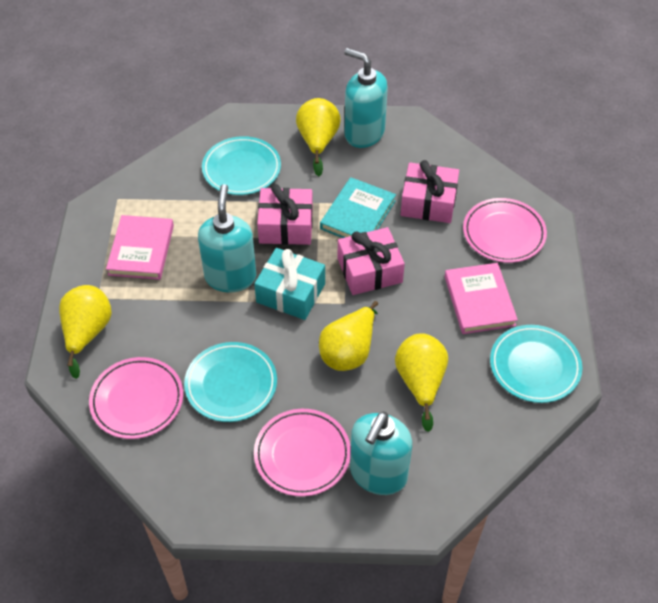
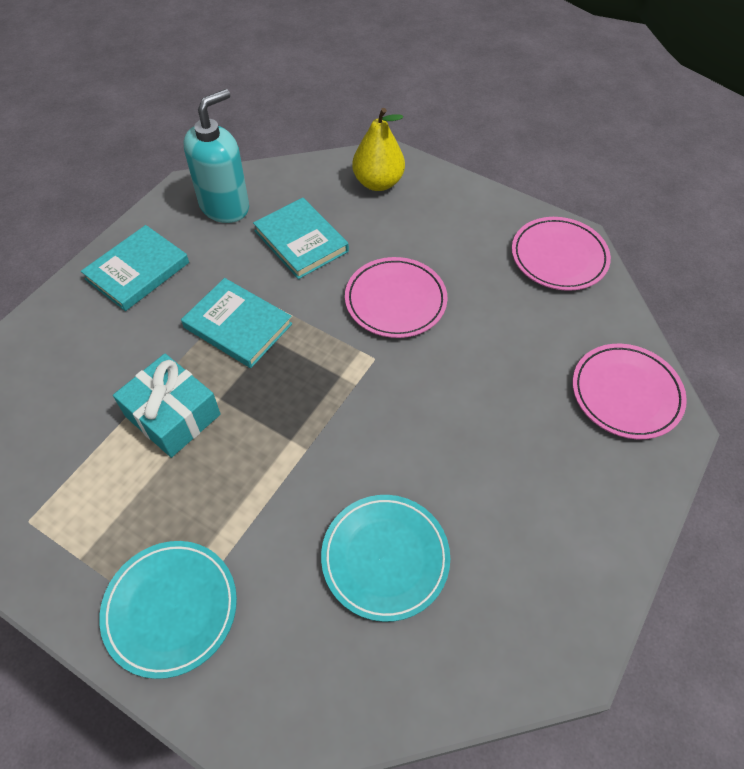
pink book: 2 -> 0
pink gift: 3 -> 0
turquoise book: 1 -> 3
turquoise plate: 3 -> 2
turquoise soap dispenser: 3 -> 1
yellow pear: 4 -> 1

